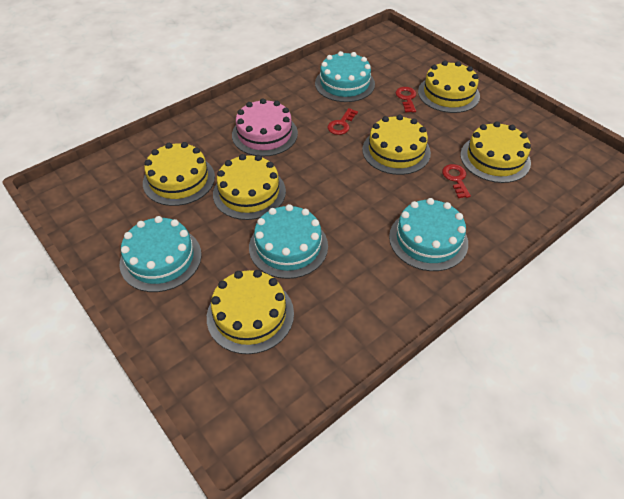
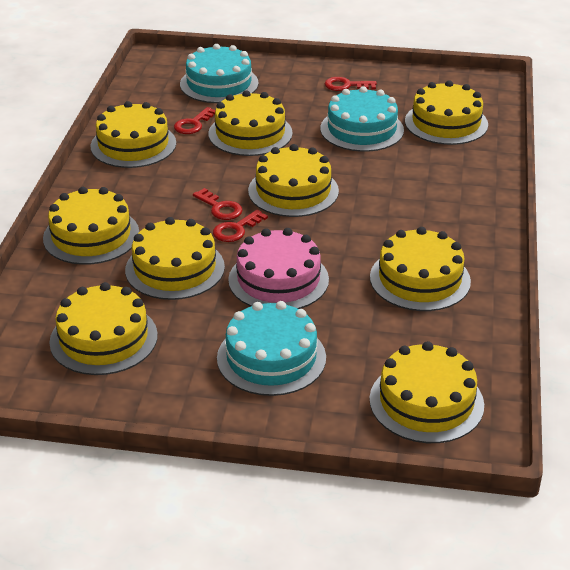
red key: 3 -> 4
turquoise cake: 4 -> 3
yellow cake: 6 -> 9

